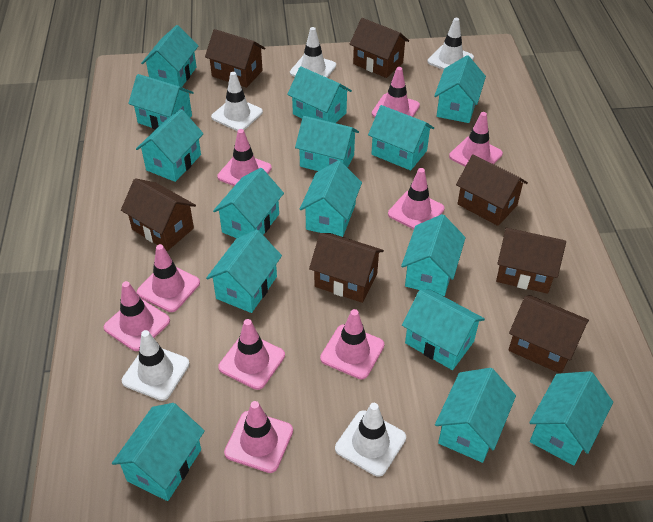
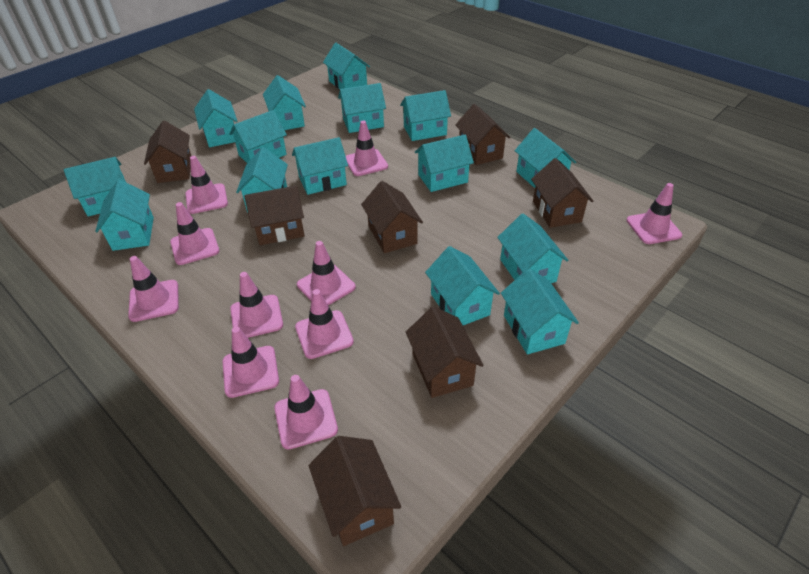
pink traffic cone: 9 -> 10
white traffic cone: 5 -> 0

